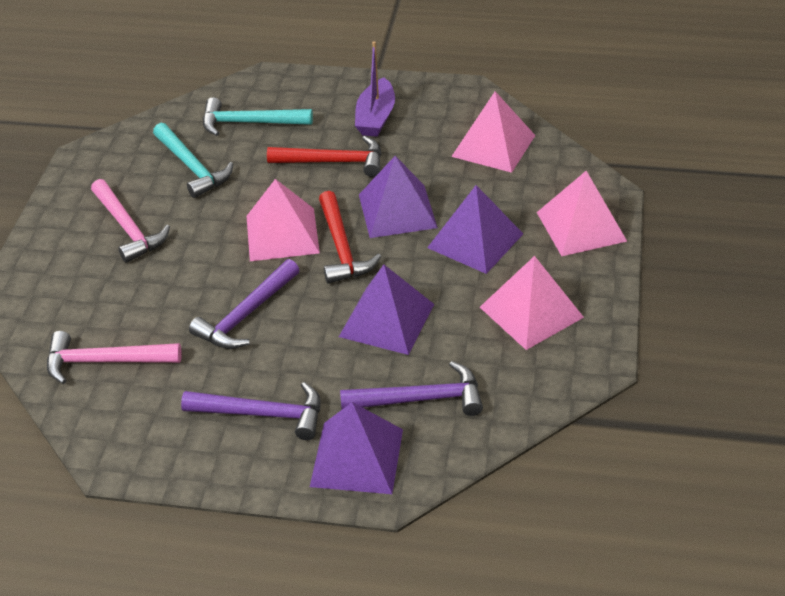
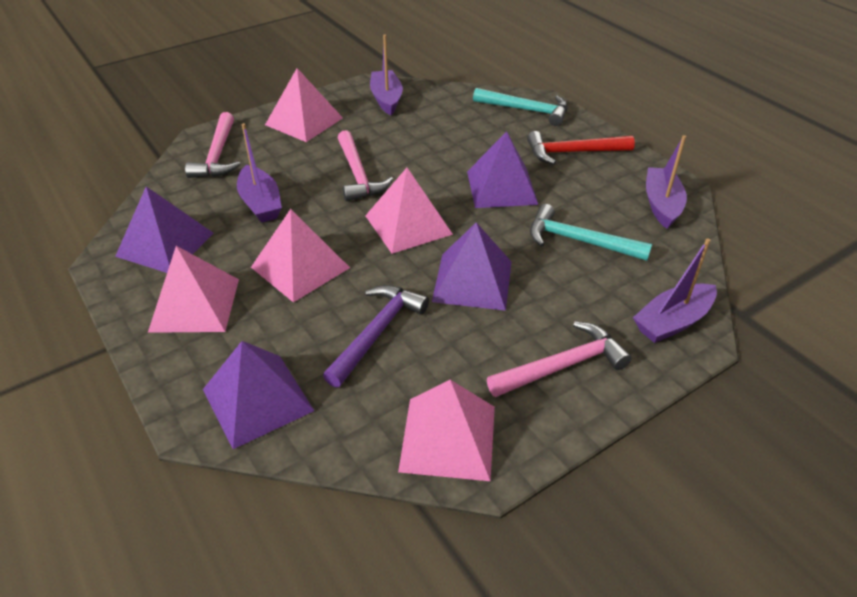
pink hammer: 2 -> 3
pink pyramid: 4 -> 5
purple boat: 1 -> 4
purple hammer: 3 -> 1
red hammer: 2 -> 1

